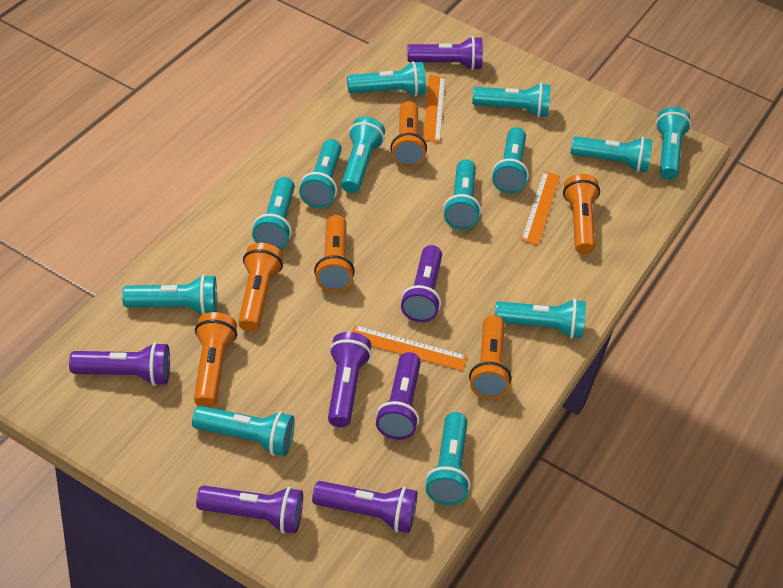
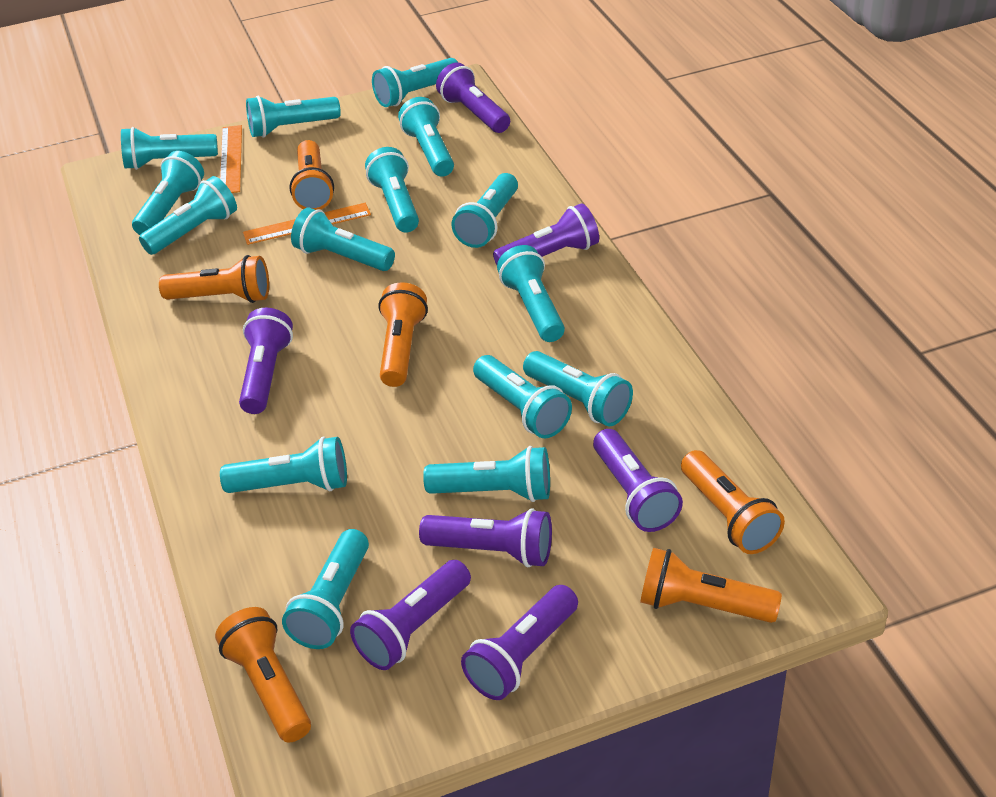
orange ruler: 3 -> 2
turquoise flashlight: 13 -> 15

